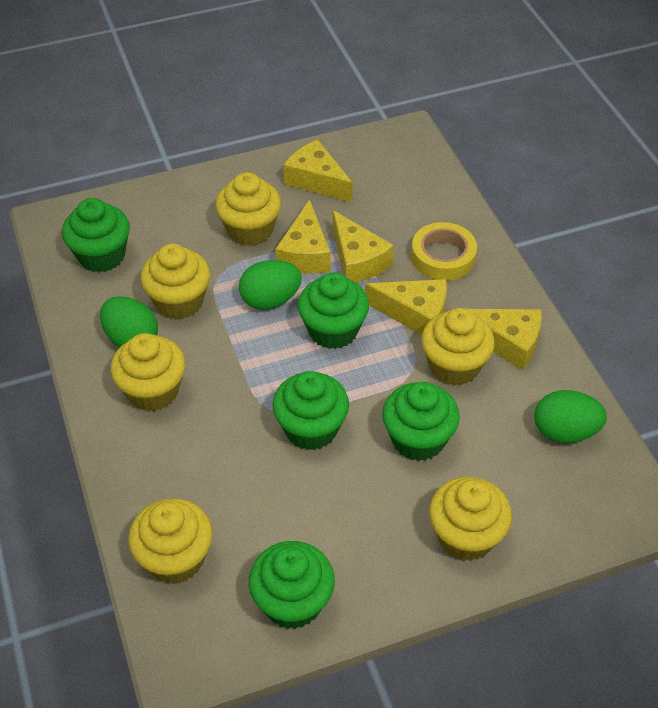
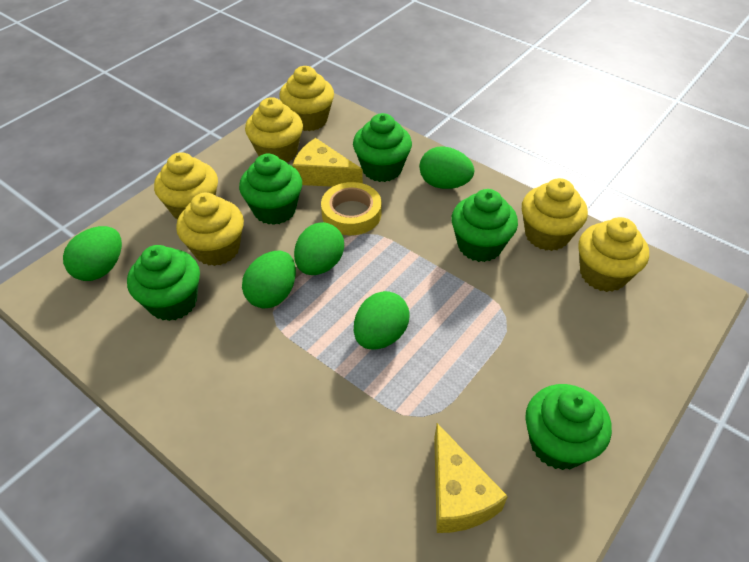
green egg: 3 -> 5
yellow cheese: 5 -> 2

